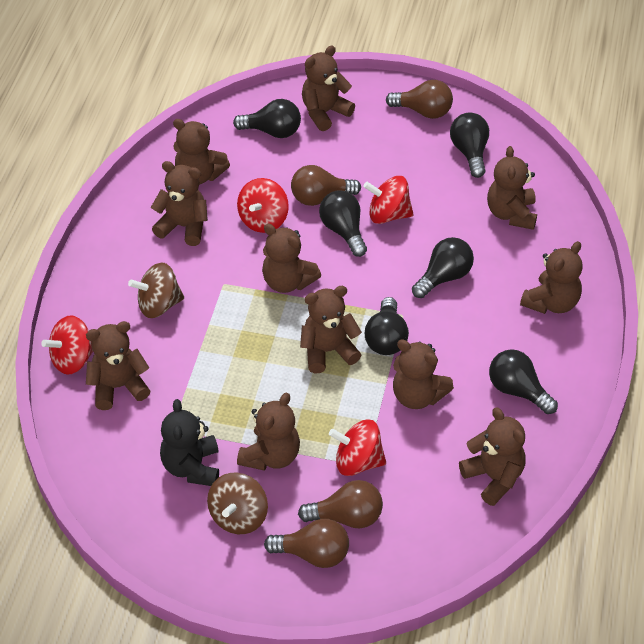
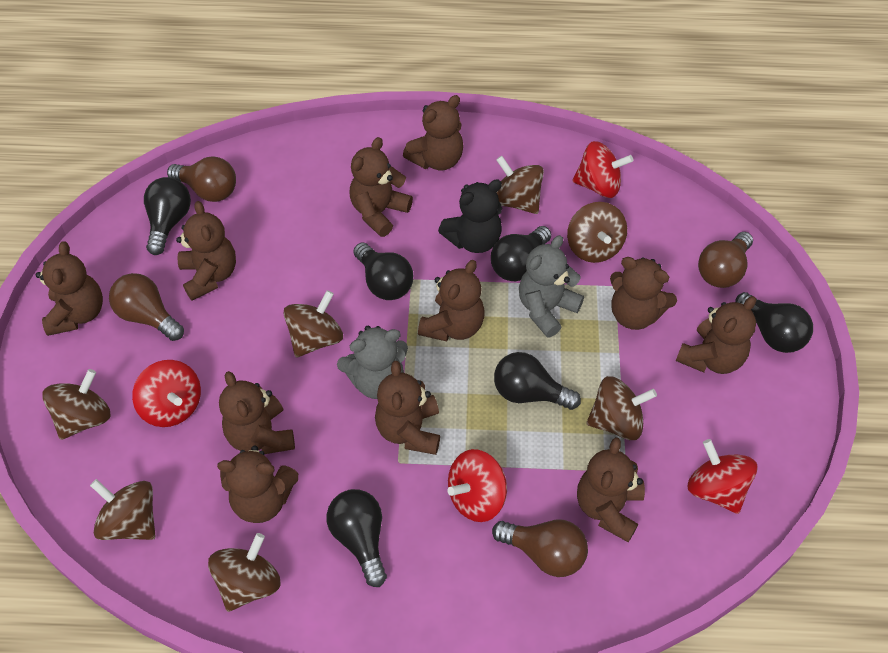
brown spinning top: 2 -> 7
grey teddy bear: 0 -> 2

